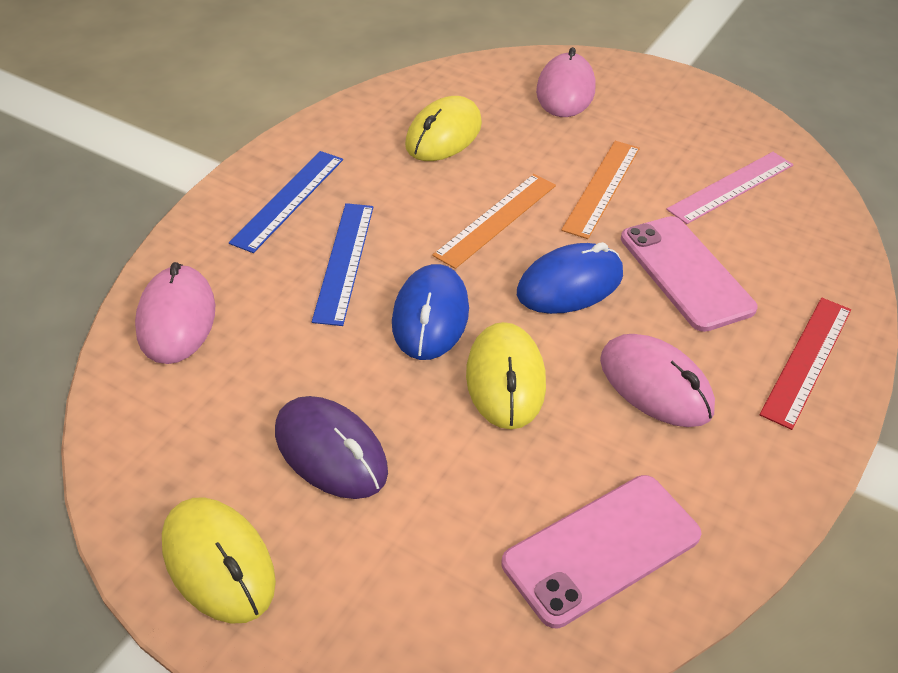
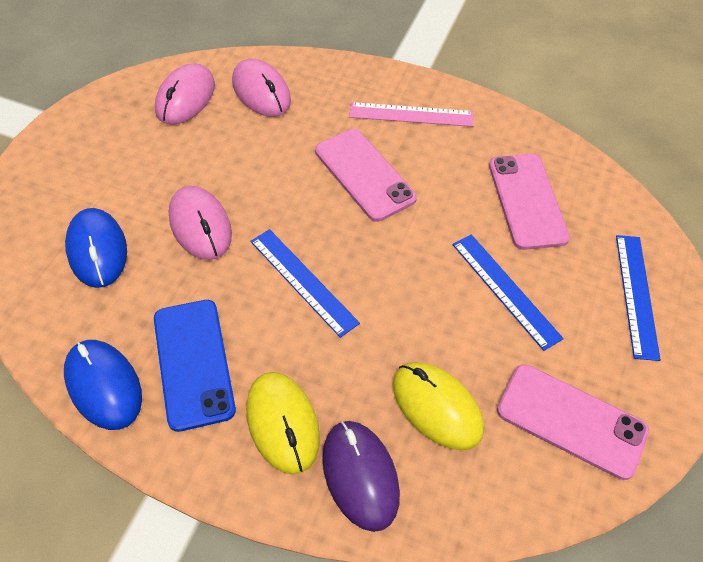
blue phone: 0 -> 1
blue ruler: 2 -> 3
orange ruler: 2 -> 0
pink phone: 2 -> 3
red ruler: 1 -> 0
yellow mouse: 3 -> 2

